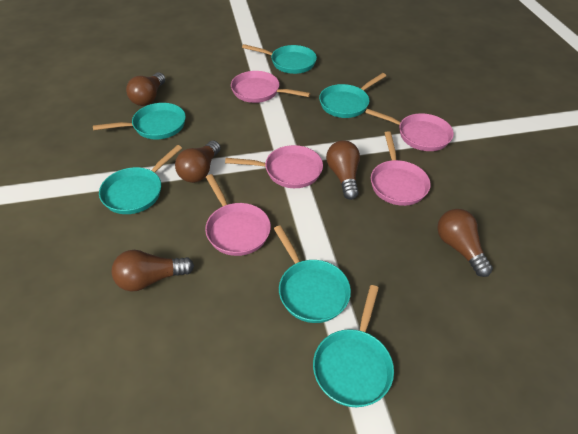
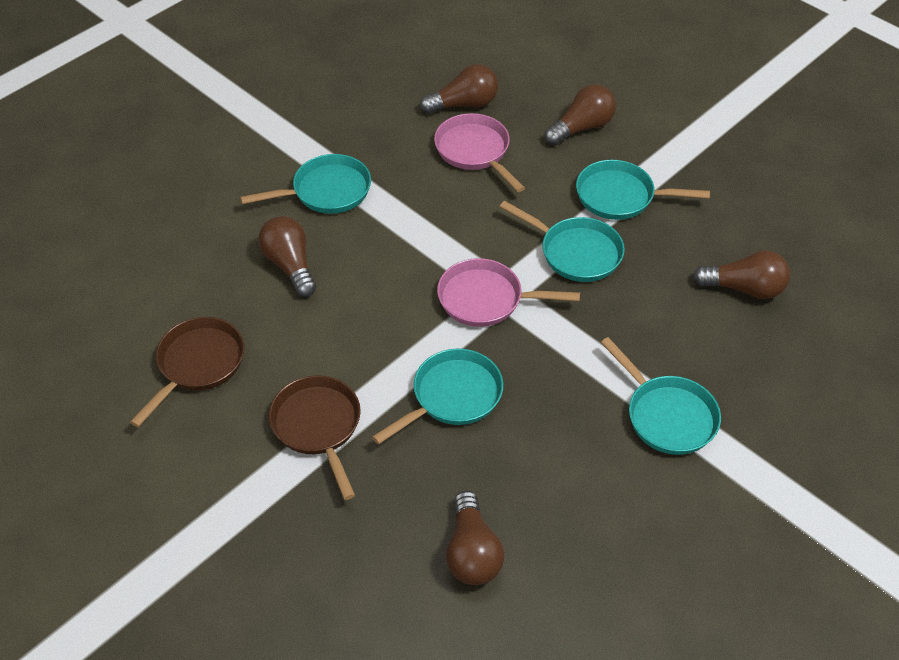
brown pan: 0 -> 2
pink pan: 5 -> 2
turquoise pan: 6 -> 5

